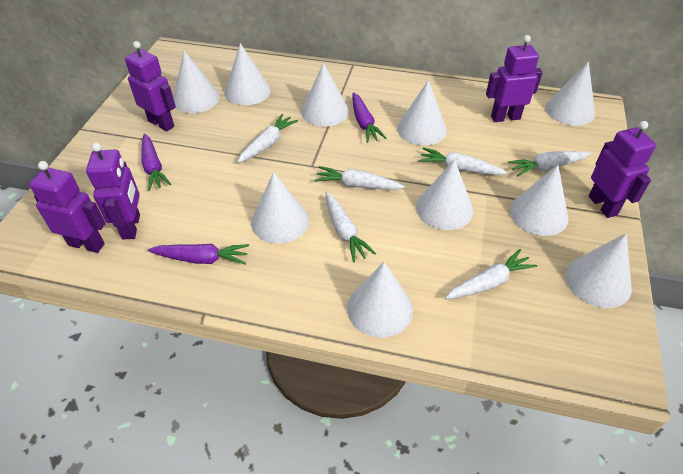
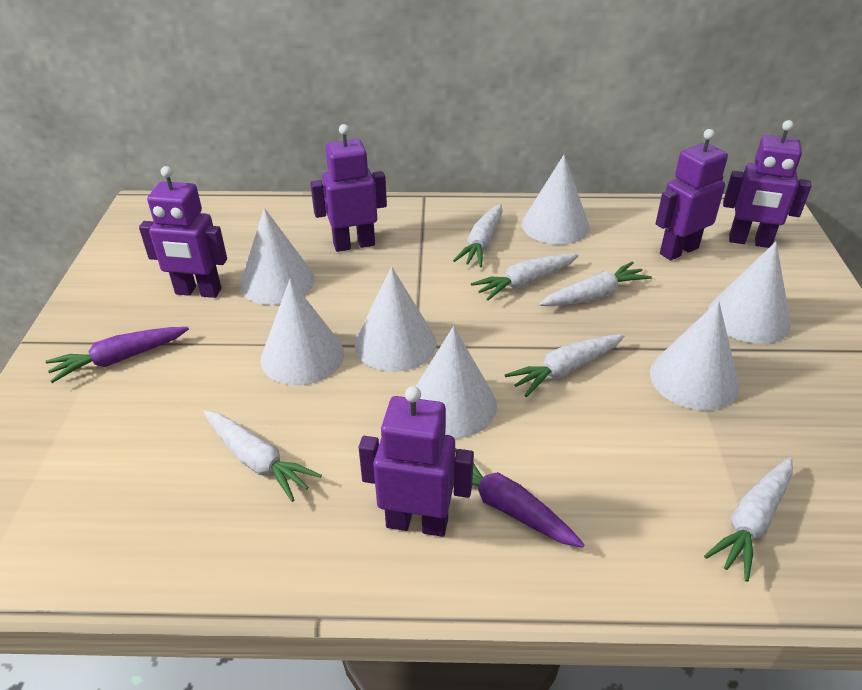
purple carrot: 3 -> 2
white cone: 10 -> 7

